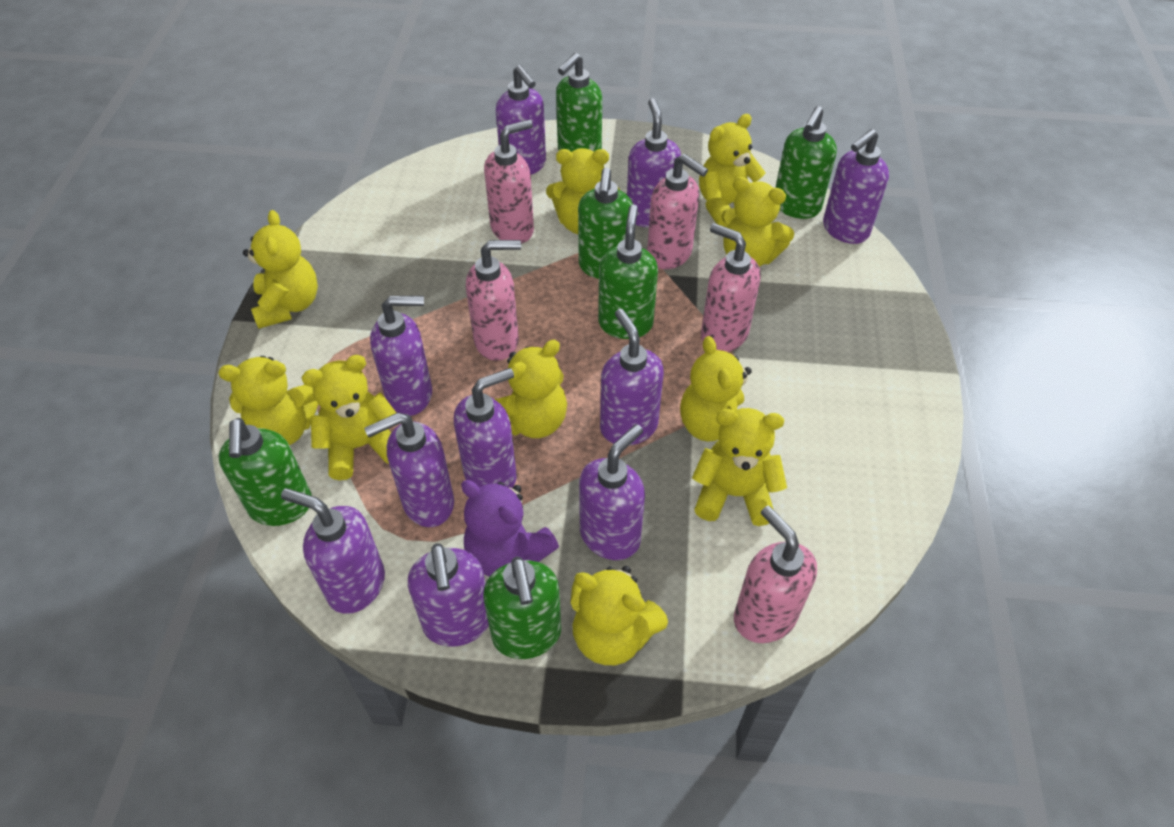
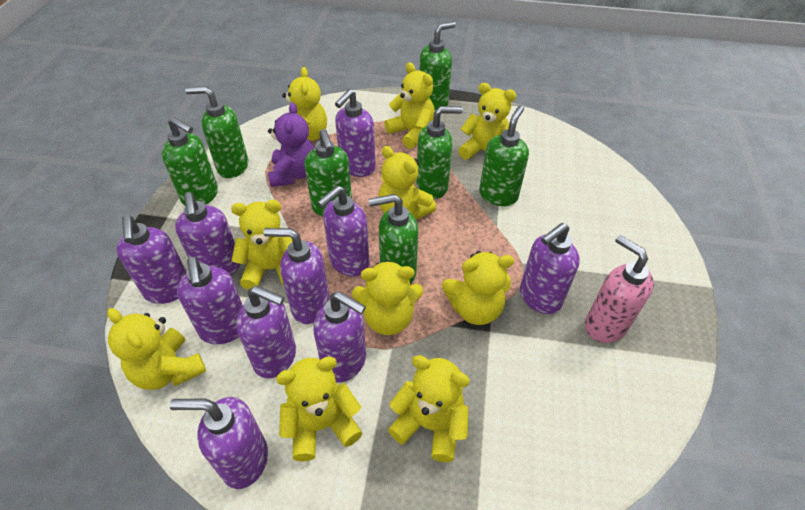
green soap dispenser: 6 -> 7
pink soap dispenser: 5 -> 1

